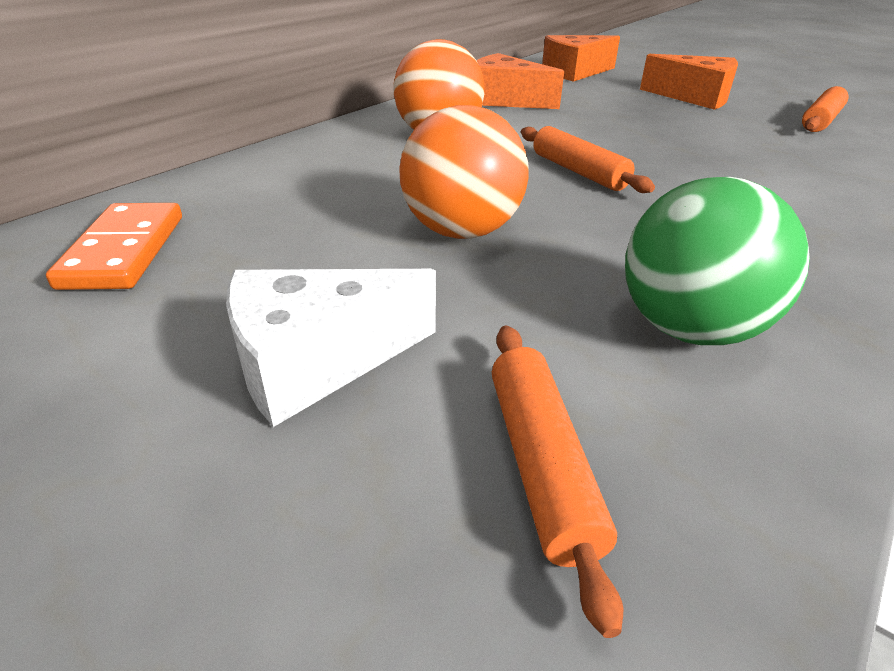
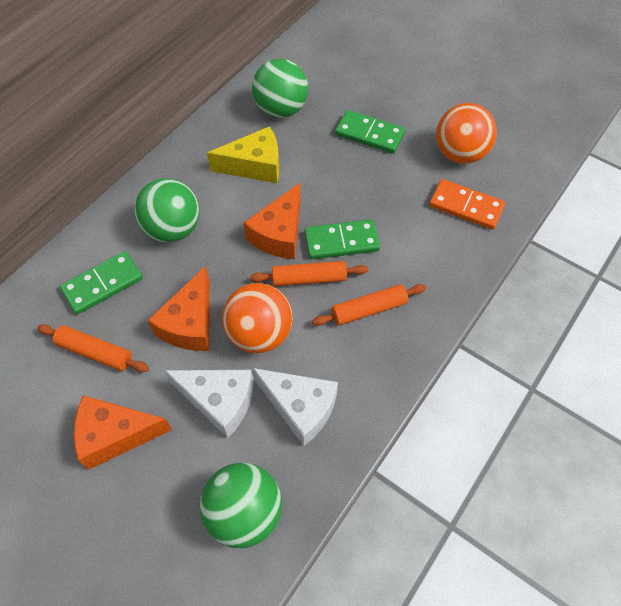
green ball: 1 -> 3
green domino: 0 -> 3
white cheese: 1 -> 2
yellow cheese: 0 -> 1

